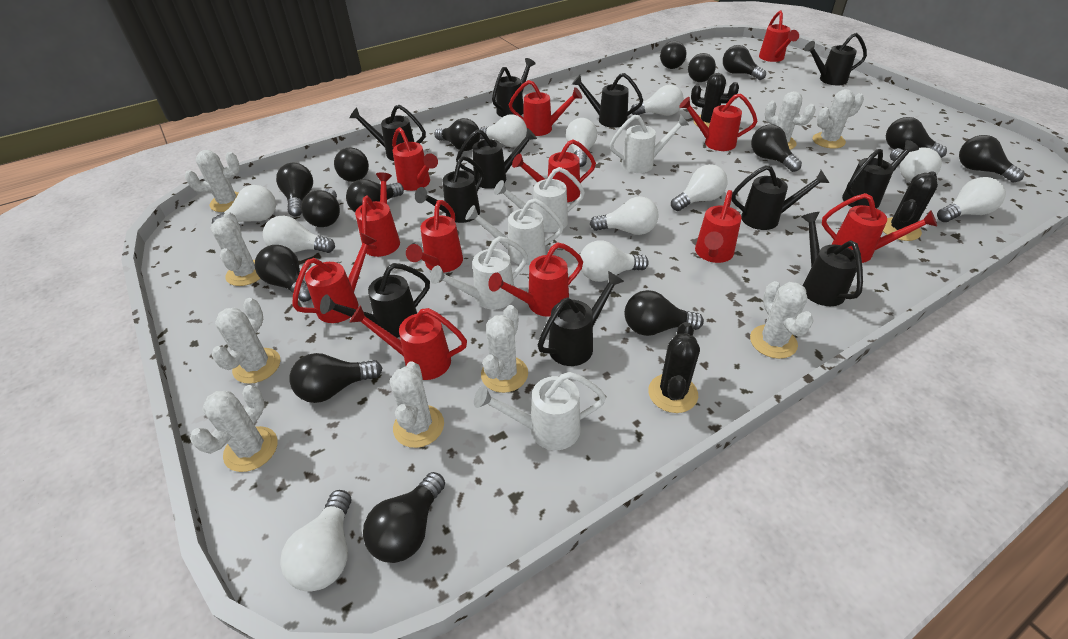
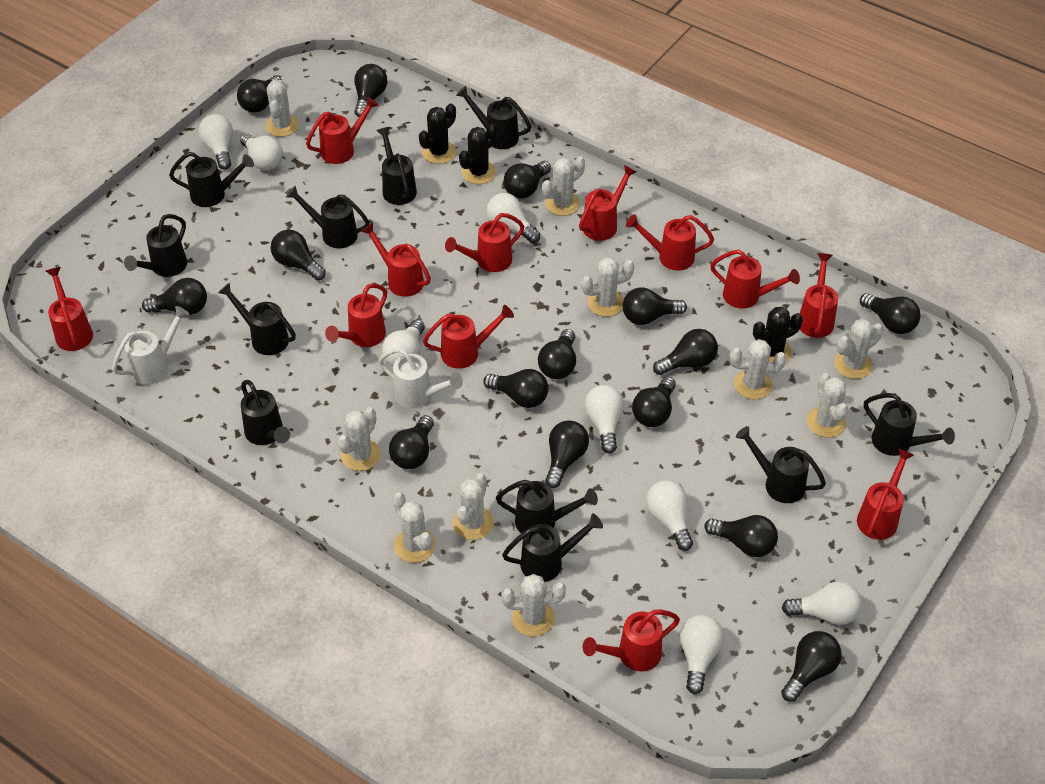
white cactus: 9 -> 10
white light bulb: 11 -> 8
white watering can: 5 -> 2

